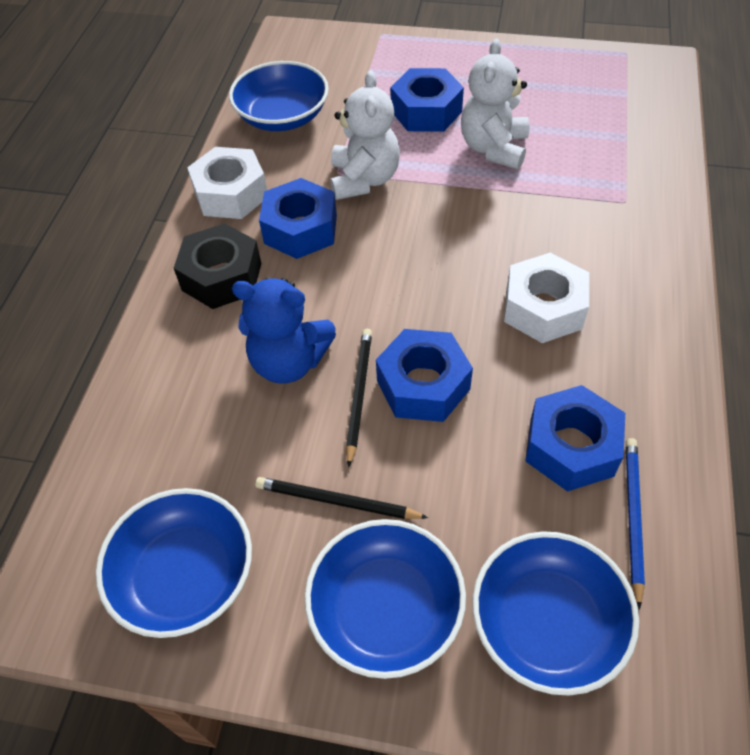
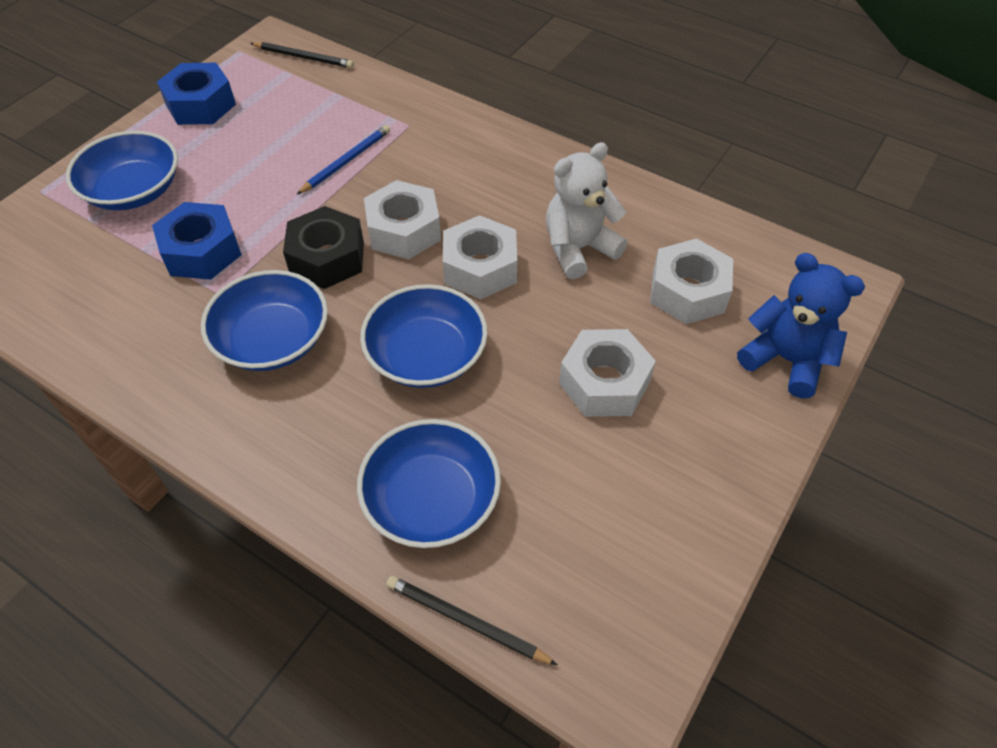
blue nut: 4 -> 2
white nut: 2 -> 4
white teddy bear: 2 -> 1

